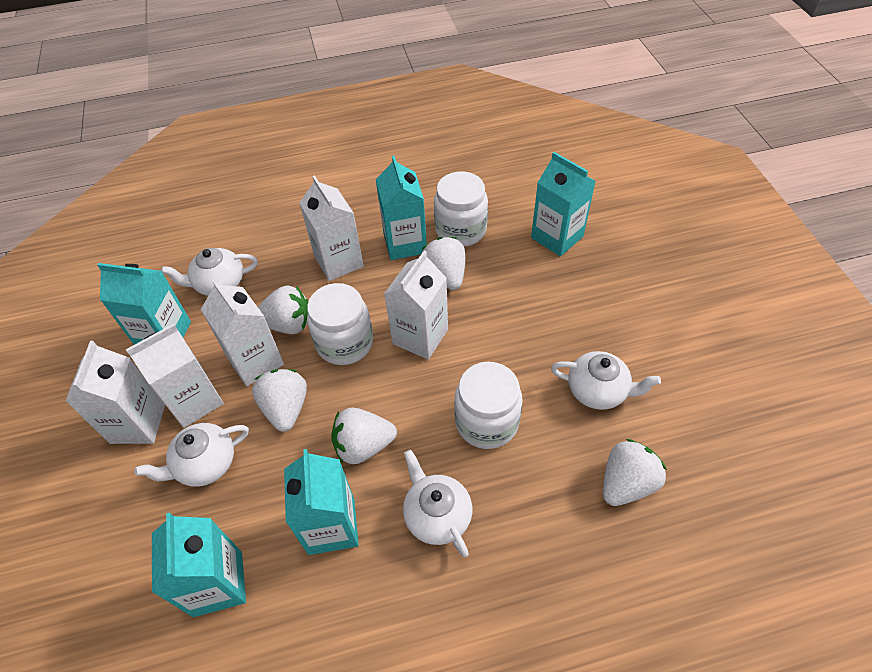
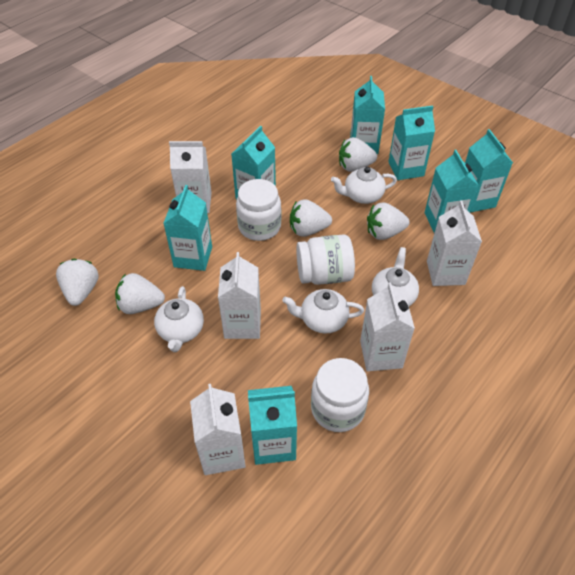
turquoise carton: 5 -> 7

